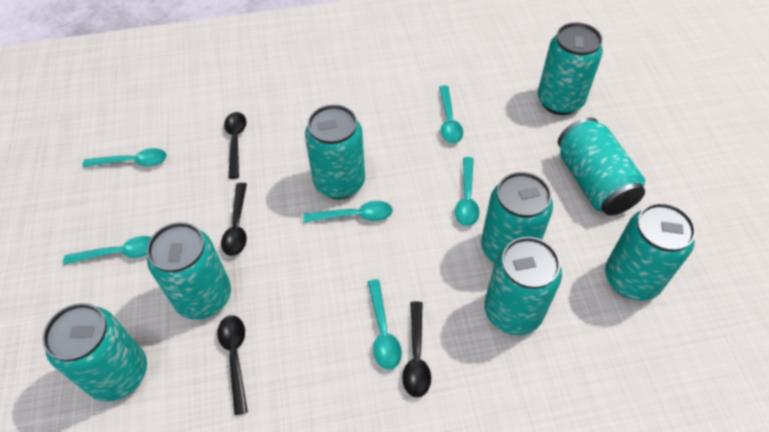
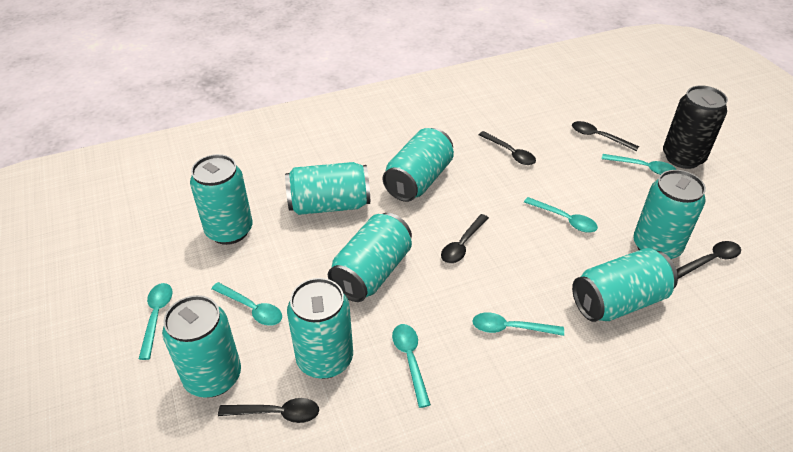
black can: 0 -> 1
black spoon: 4 -> 5

